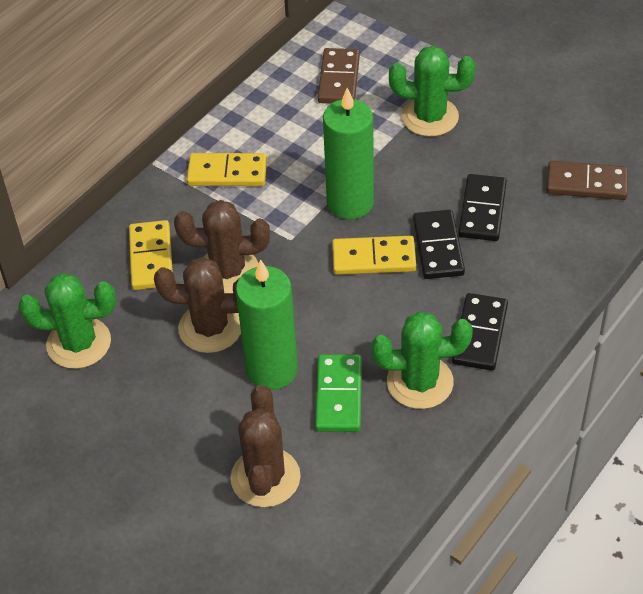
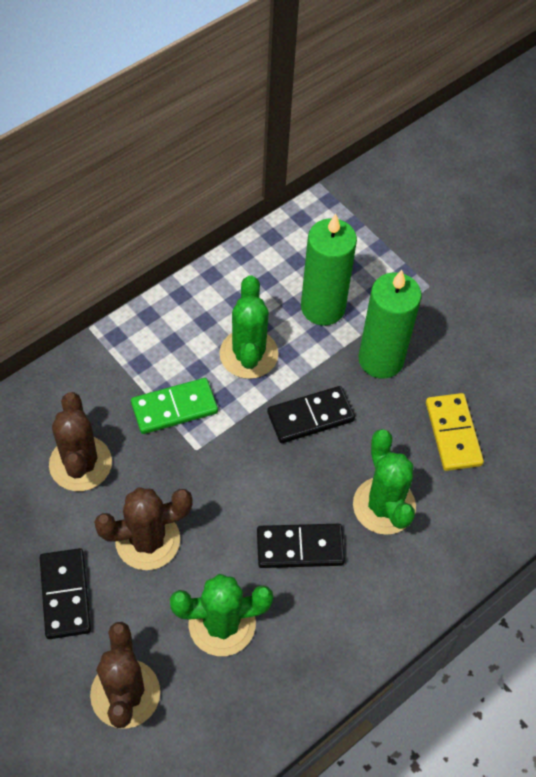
brown domino: 2 -> 0
yellow domino: 3 -> 1

